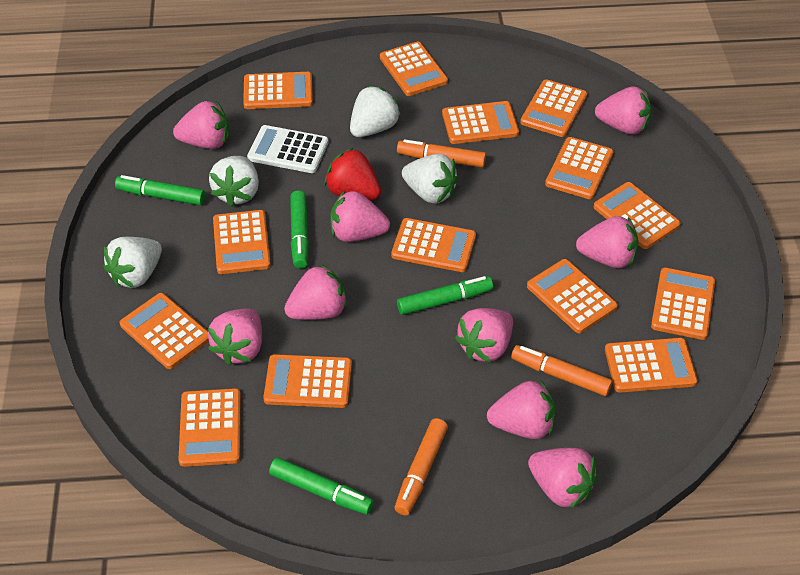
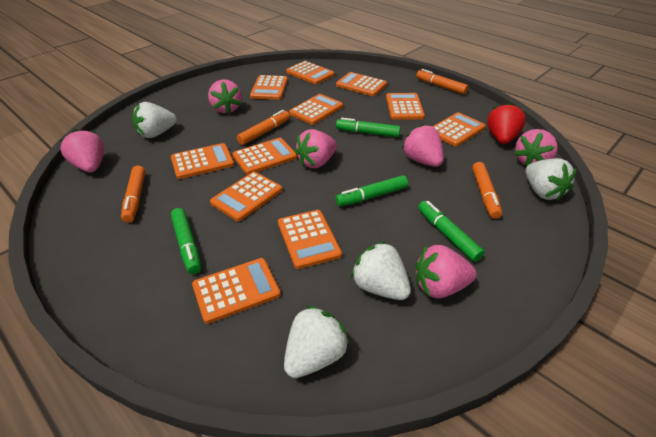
orange calculator: 14 -> 11
orange marker: 3 -> 4
pink strawberry: 9 -> 6
white calculator: 1 -> 0

